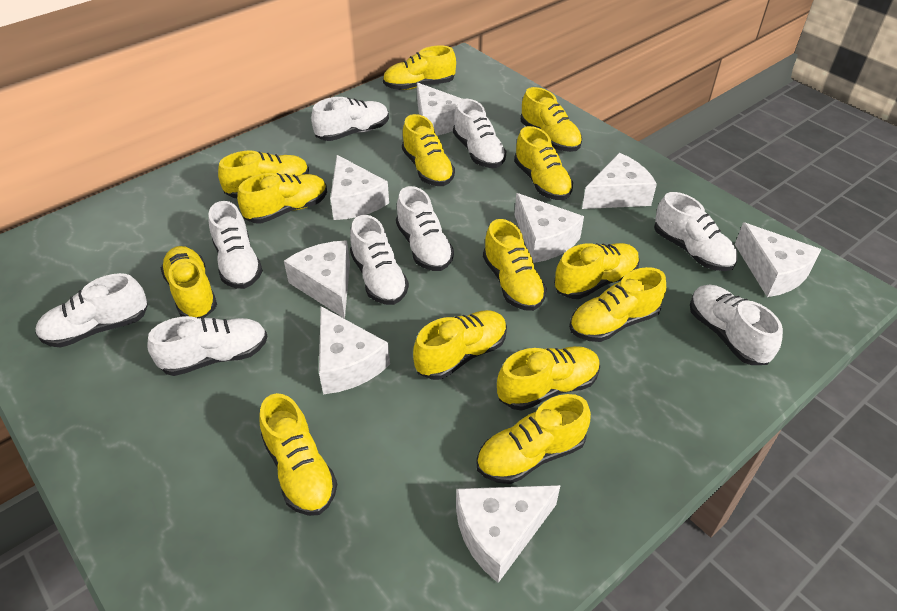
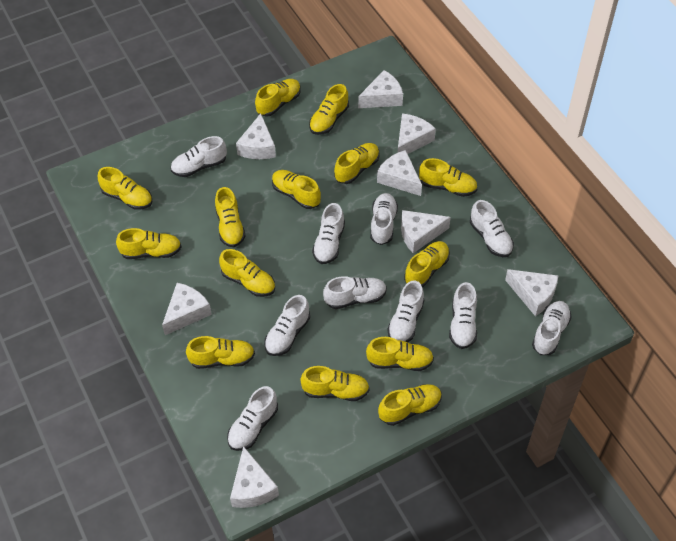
white shoe: 9 -> 10

